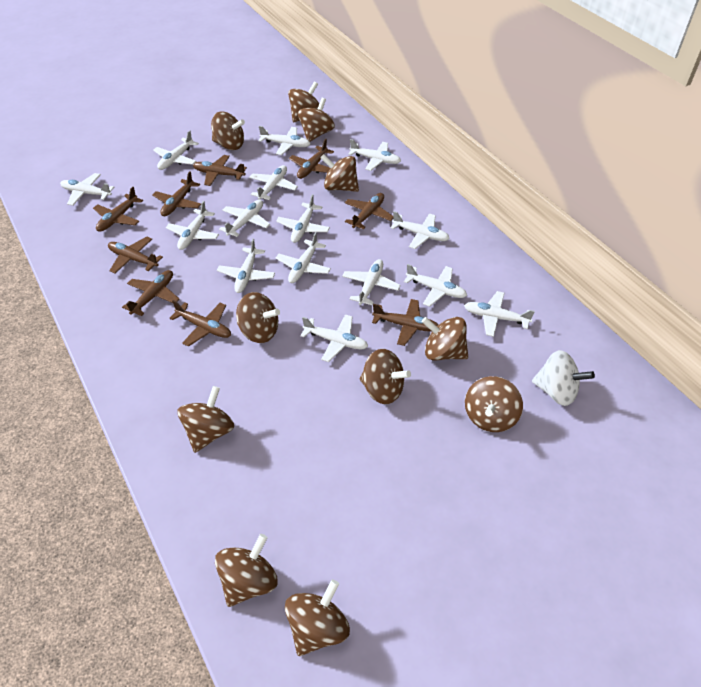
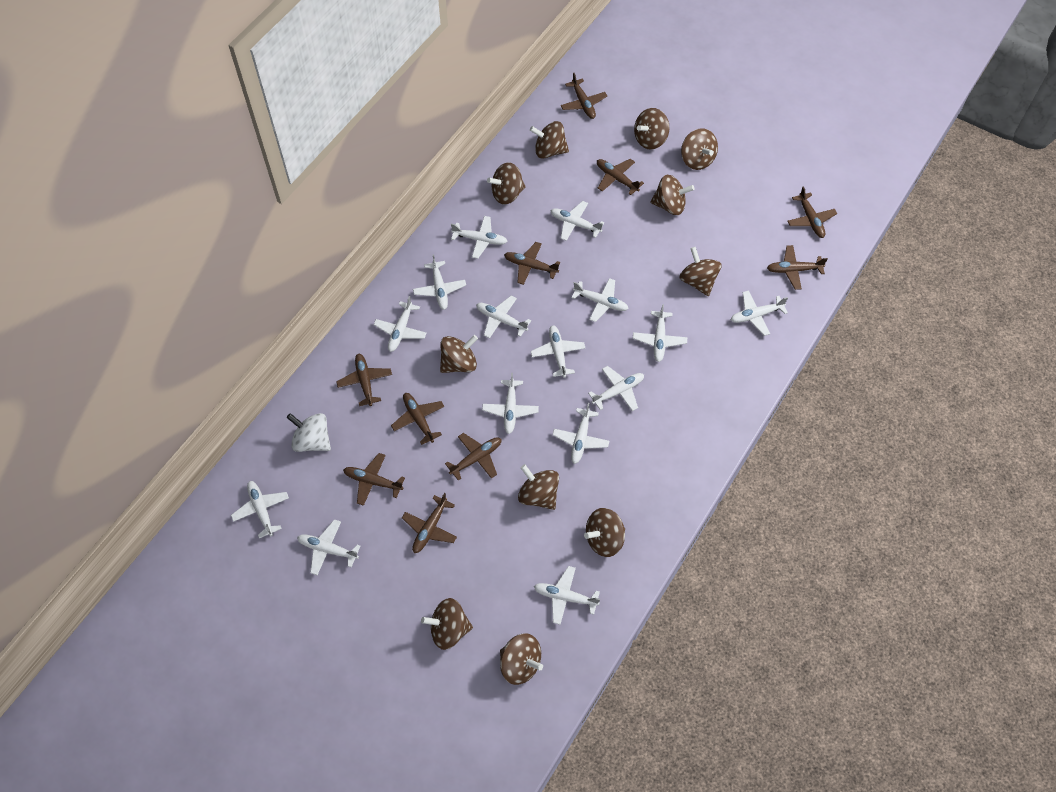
brown plane: 9 -> 10

